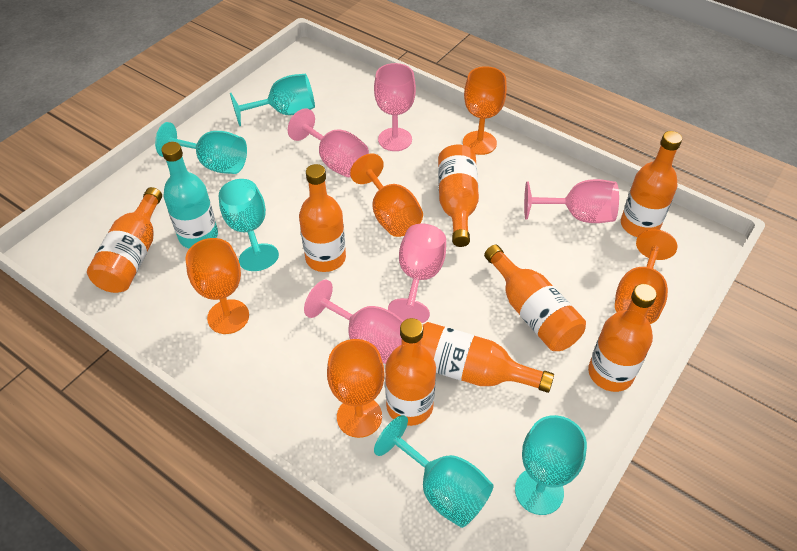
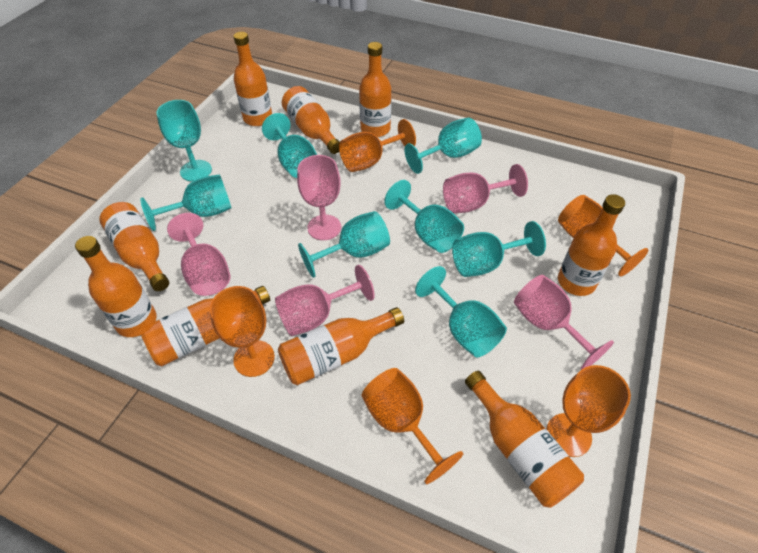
orange bottle: 8 -> 9
turquoise bottle: 1 -> 0
turquoise goblet: 5 -> 8

